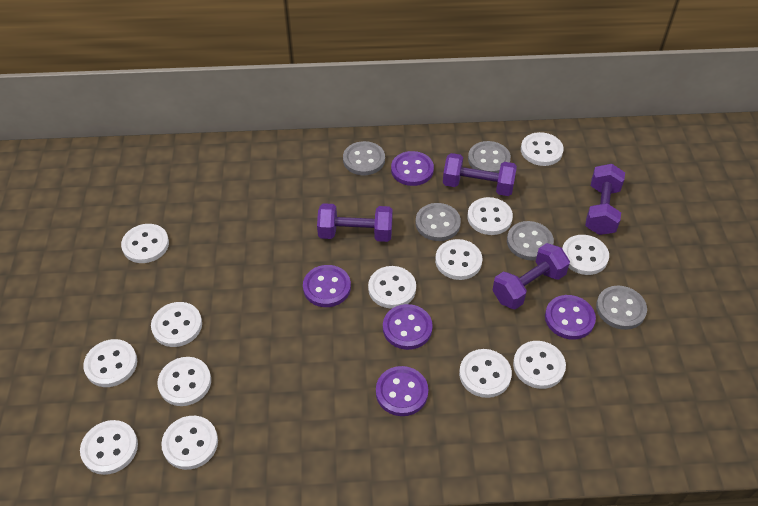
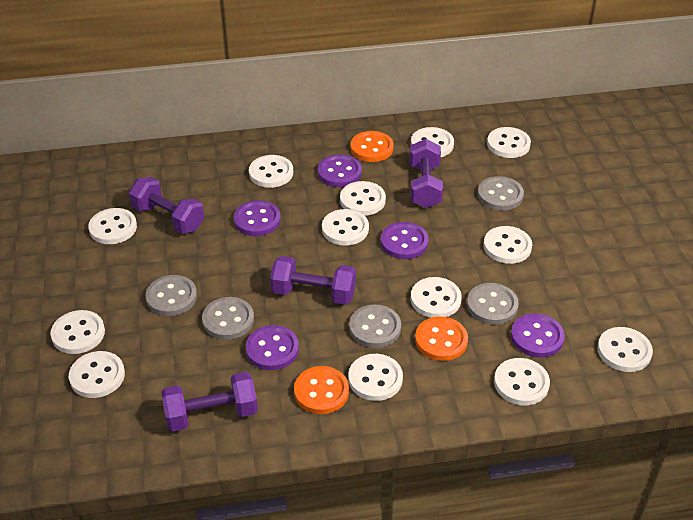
orange button: 0 -> 3

